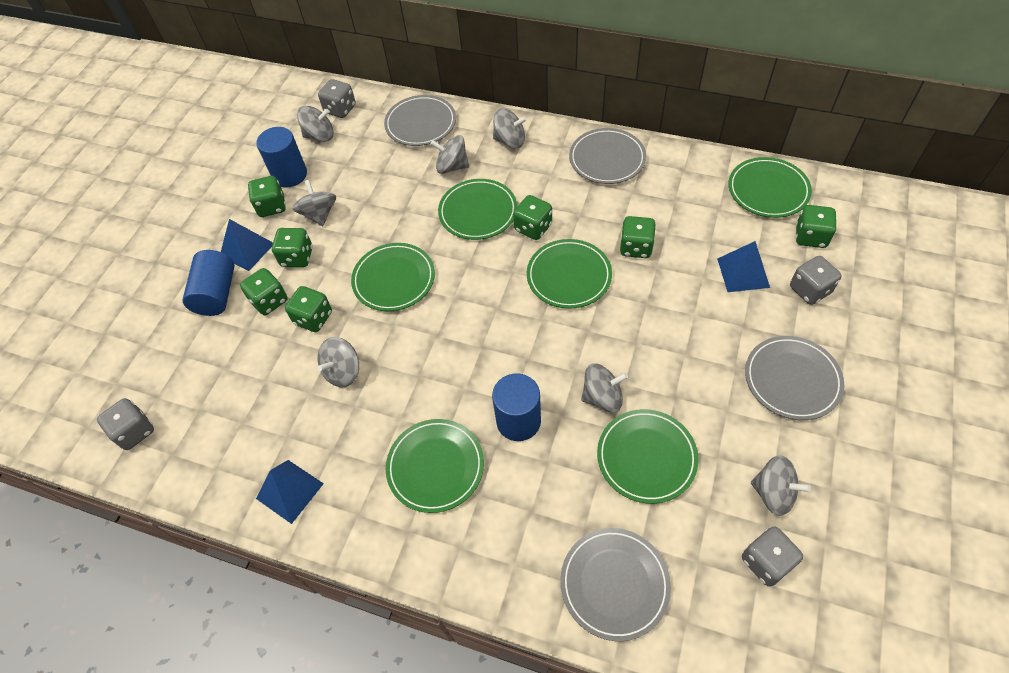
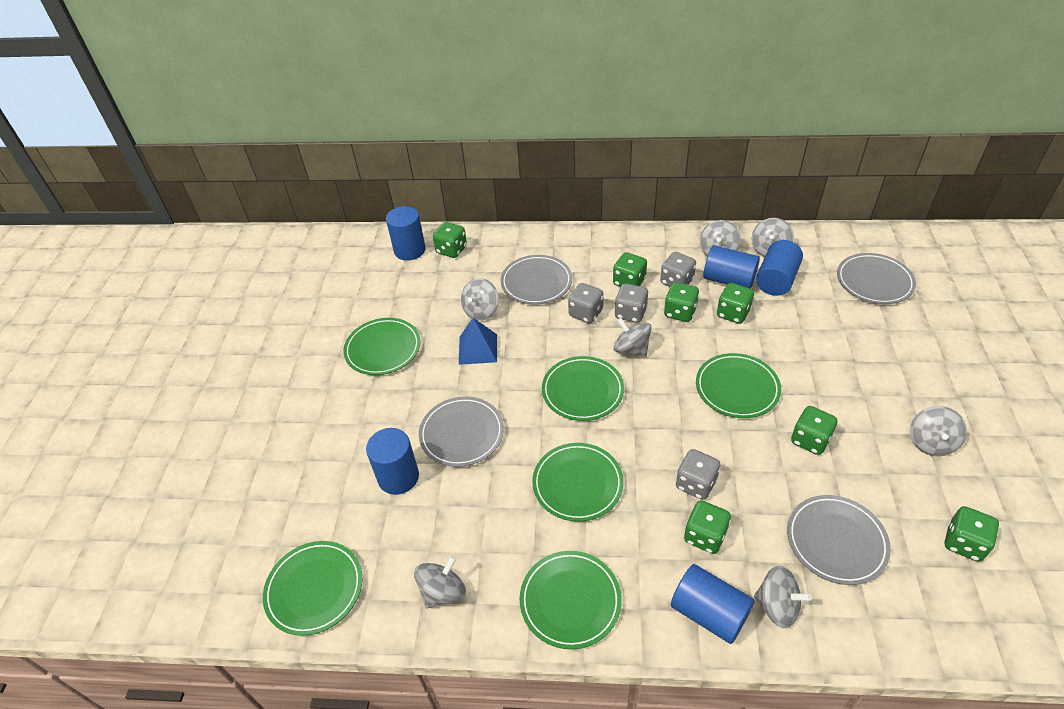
blue cylinder: 3 -> 5
blue pyramid: 3 -> 1

